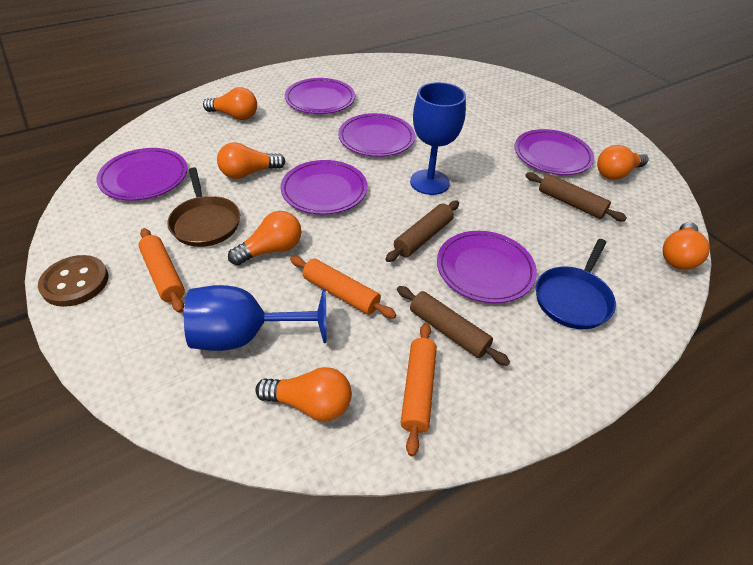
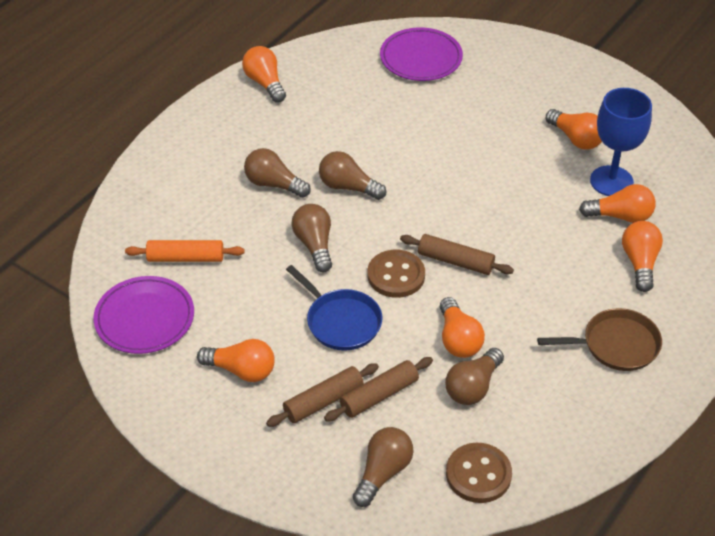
blue goblet: 2 -> 1
brown button: 1 -> 2
brown light bulb: 0 -> 5
orange rolling pin: 3 -> 1
purple plate: 6 -> 2

